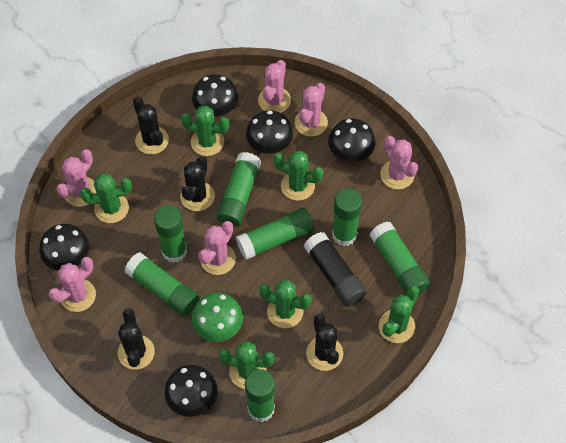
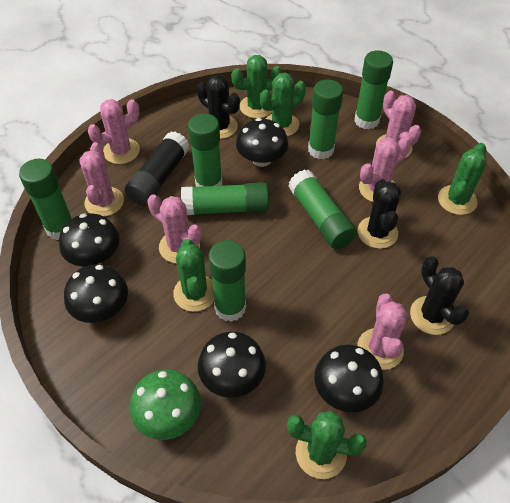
black cactus: 4 -> 3
green cactus: 6 -> 5

